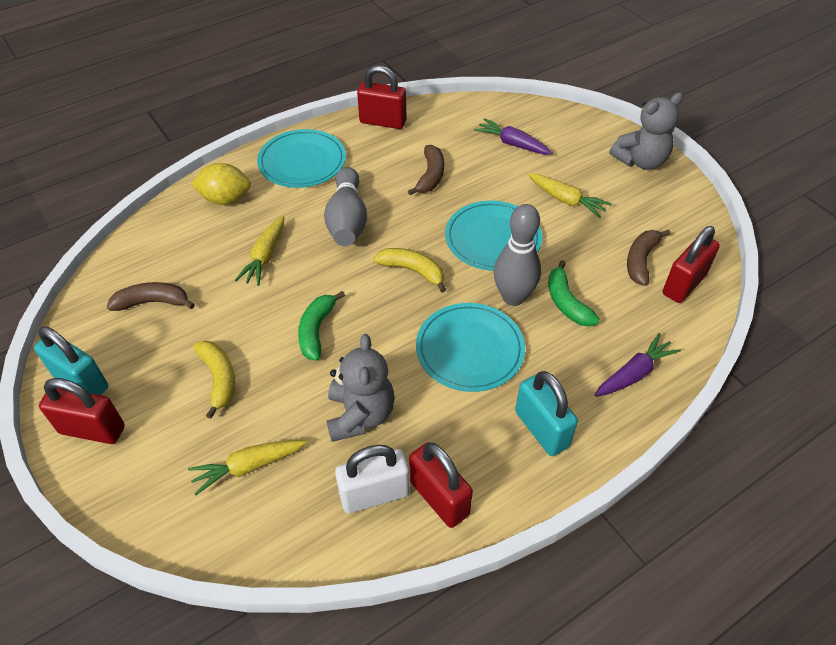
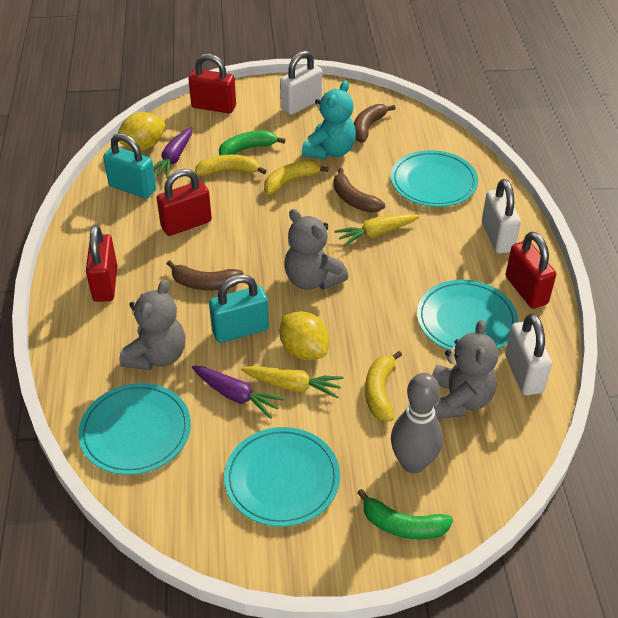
grey bowling pin: 2 -> 1
grey teddy bear: 2 -> 3
turquoise plate: 3 -> 4
turquoise teddy bear: 0 -> 1
white padlock: 1 -> 3
yellow banana: 2 -> 3
yellow carrot: 3 -> 2
yellow lemon: 1 -> 2

